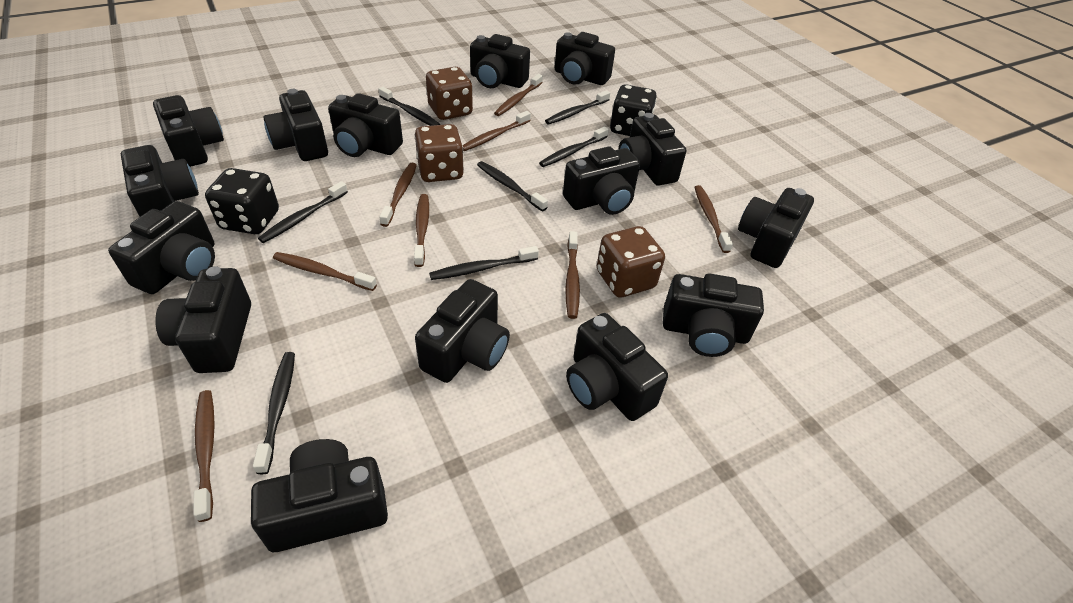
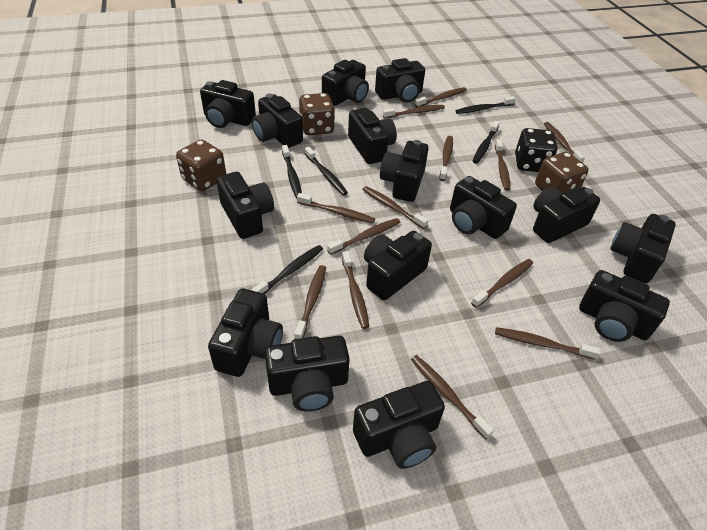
black dice: 2 -> 1
black toothbrush: 7 -> 5
brown toothbrush: 8 -> 13

